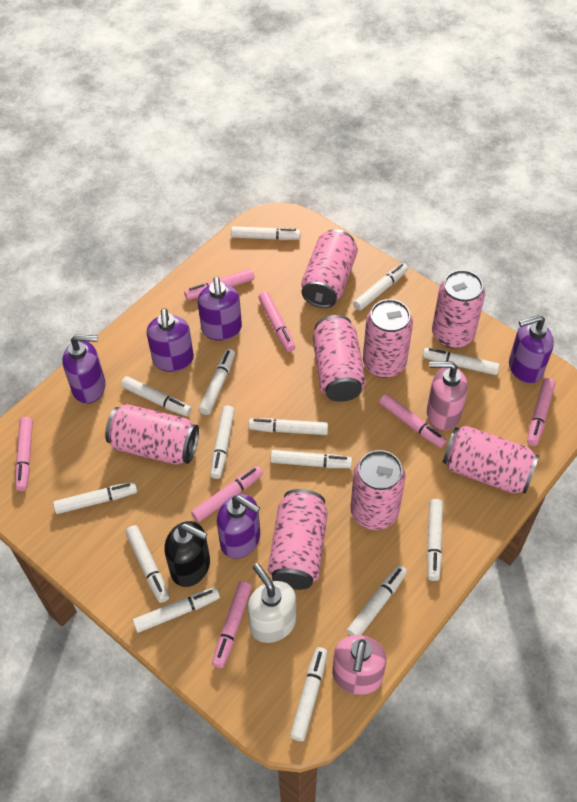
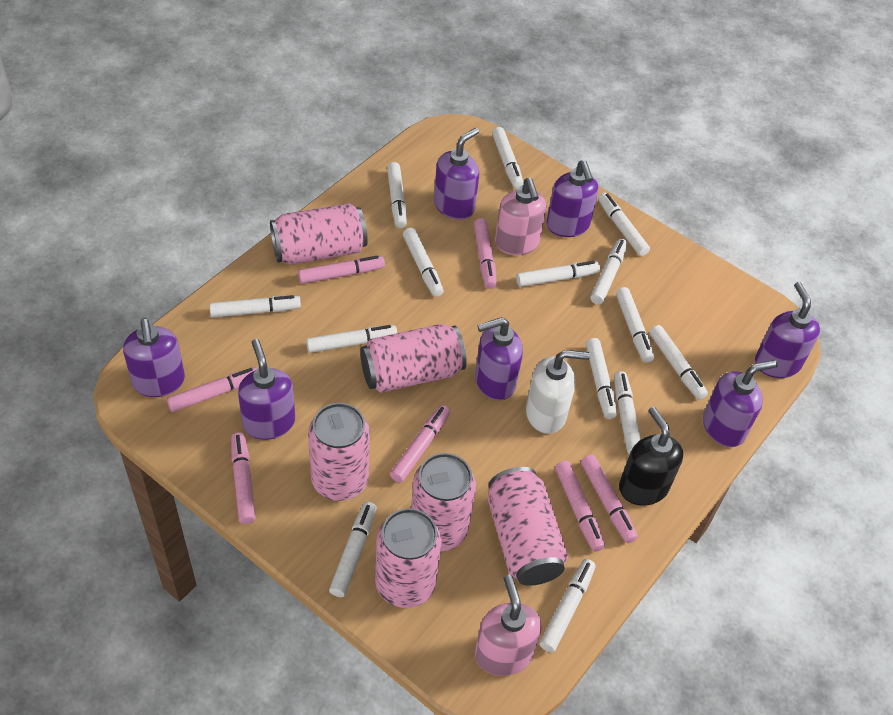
pink can: 8 -> 6
purple soap dispenser: 5 -> 7

